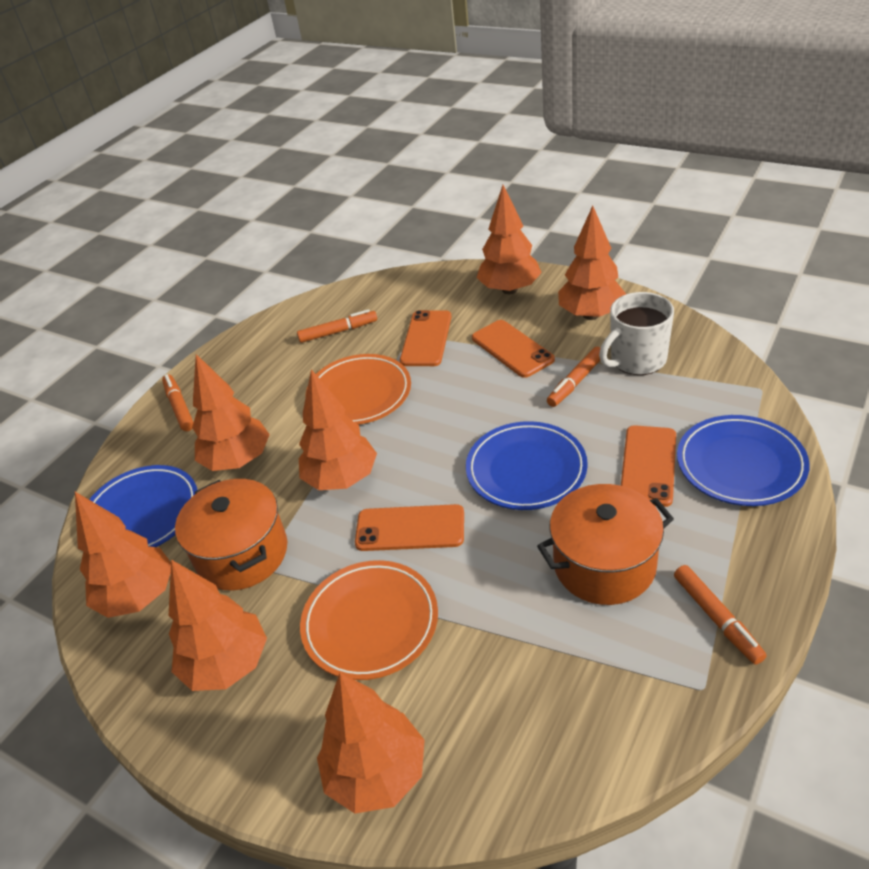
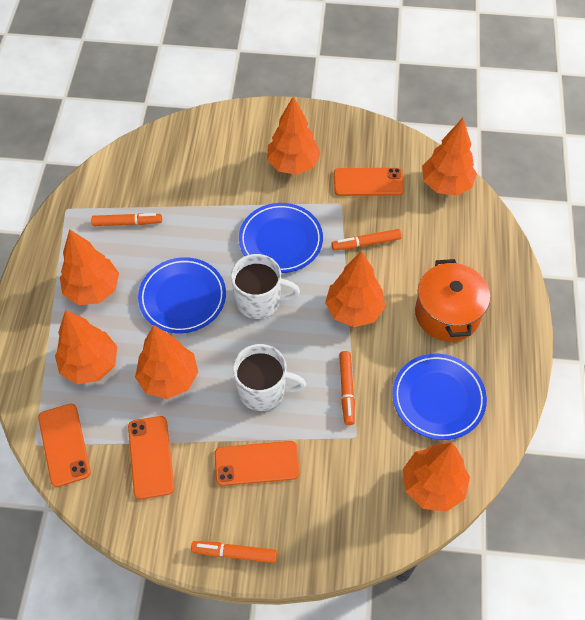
orange plate: 2 -> 0
orange pot: 2 -> 1
white mug: 1 -> 2

